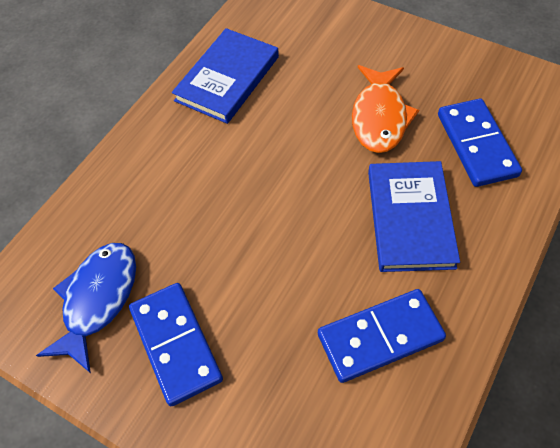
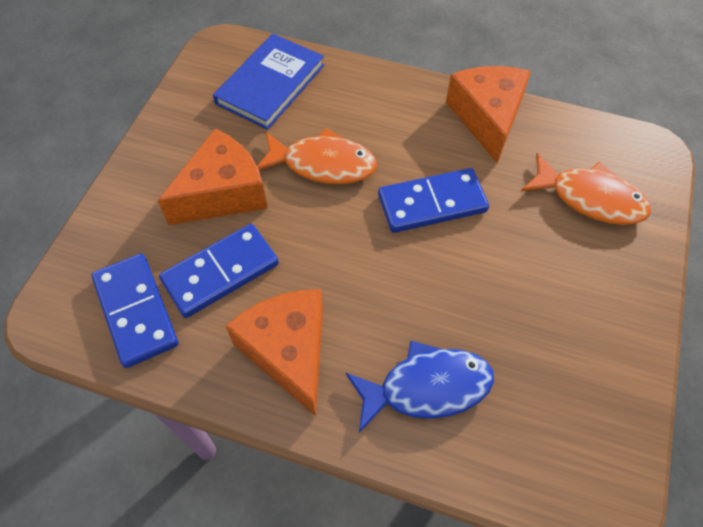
blue book: 2 -> 1
orange cheese: 0 -> 3
orange fish: 1 -> 2

